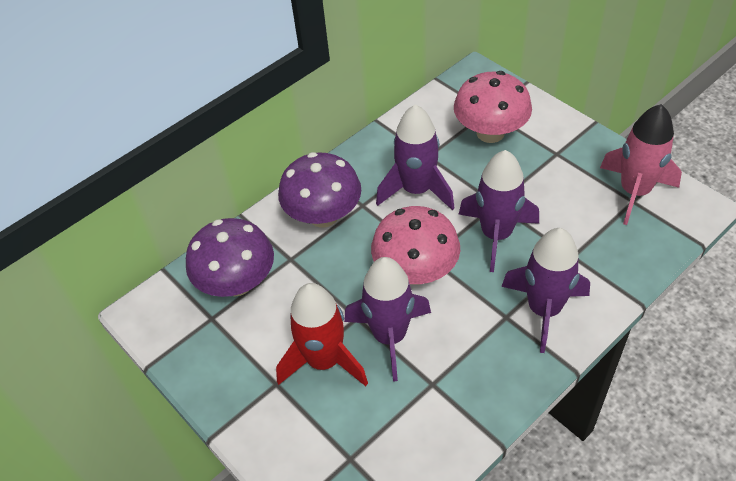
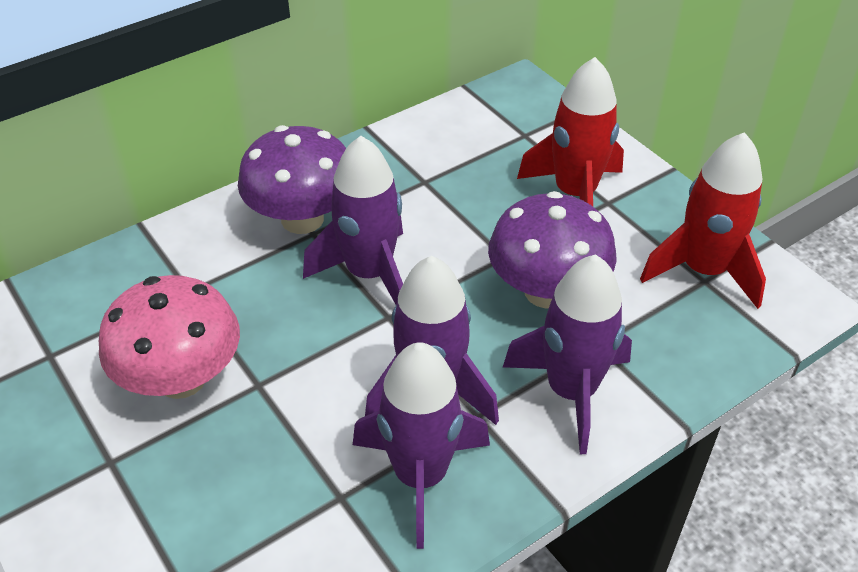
pink mushroom: 2 -> 1
pink rocket: 1 -> 0
red rocket: 1 -> 2

